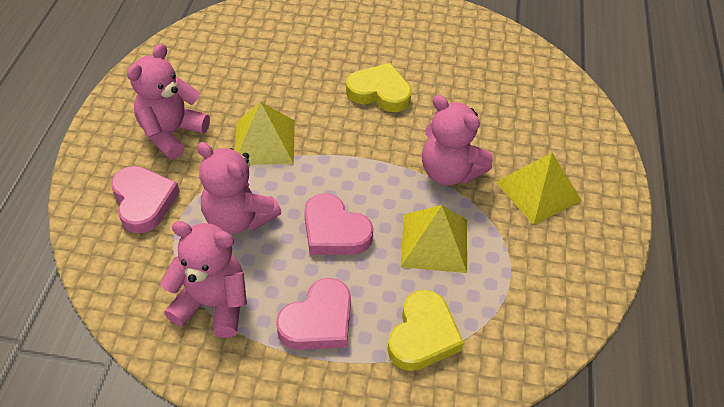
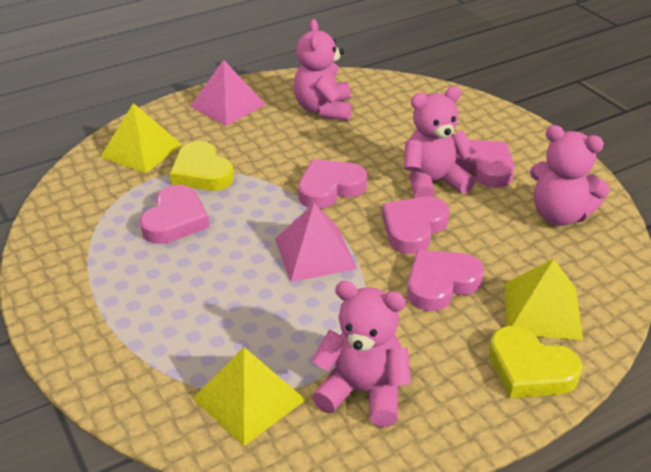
pink heart: 3 -> 5
pink pyramid: 0 -> 2

